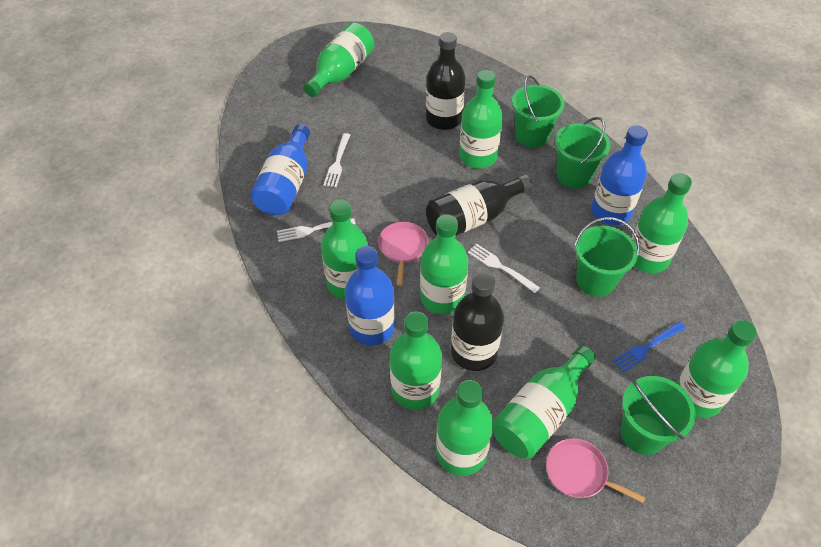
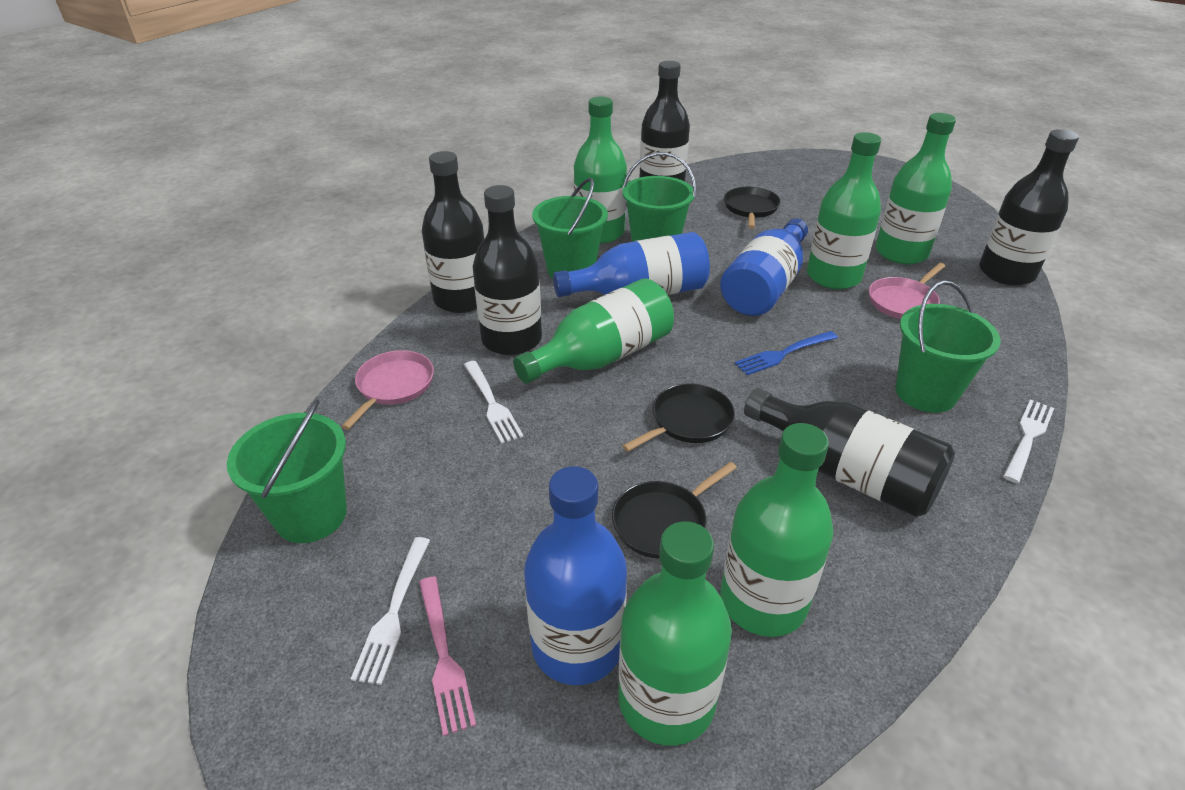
black bottle: 3 -> 5
black pan: 0 -> 3
green bottle: 9 -> 6
pink fork: 0 -> 1

